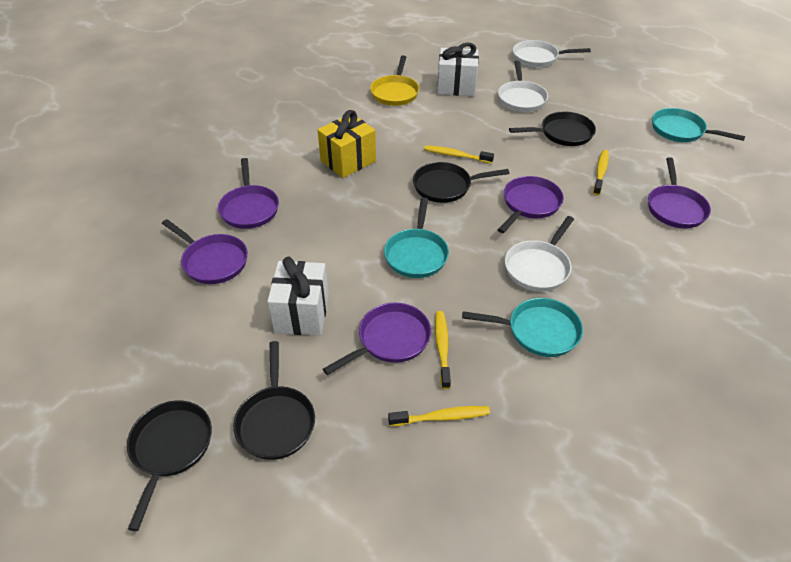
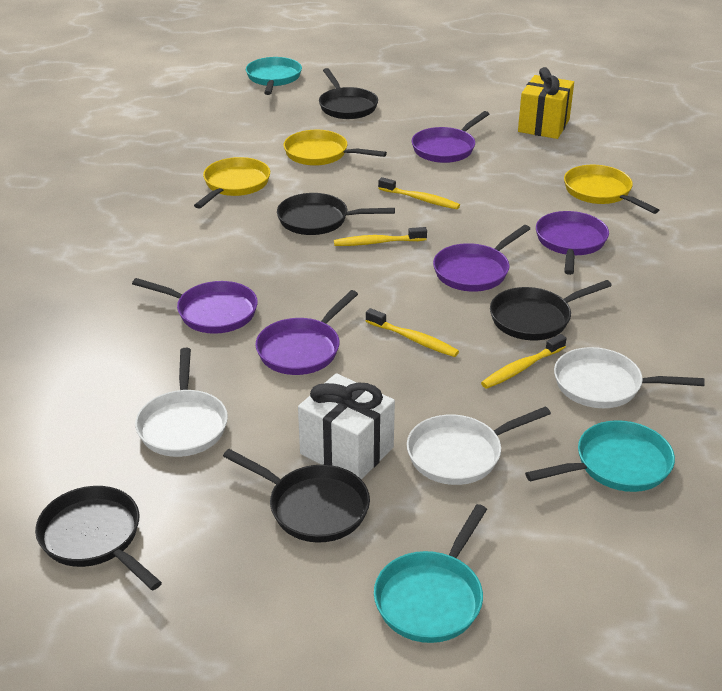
black pan: 4 -> 5
white gift: 2 -> 1
yellow pan: 1 -> 3

